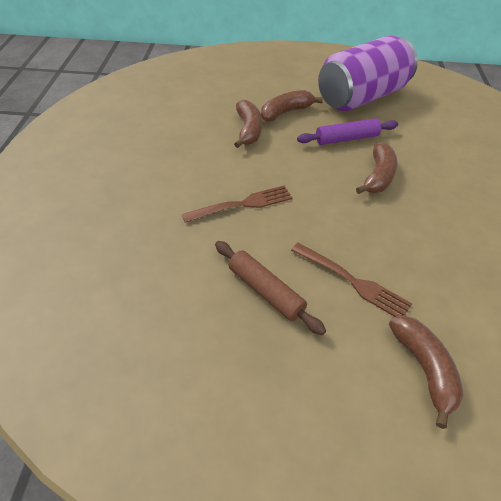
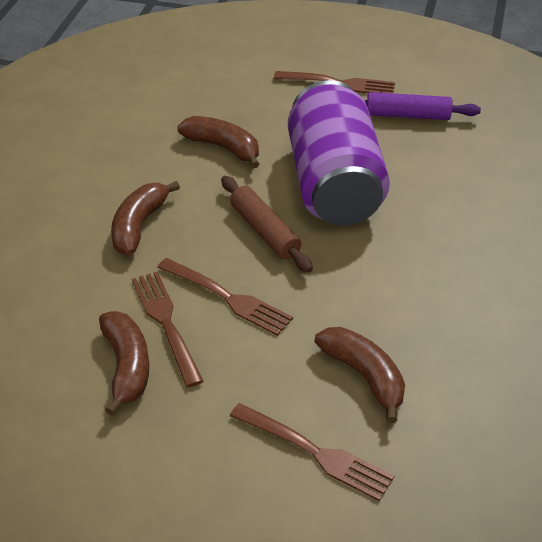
brown fork: 2 -> 4

